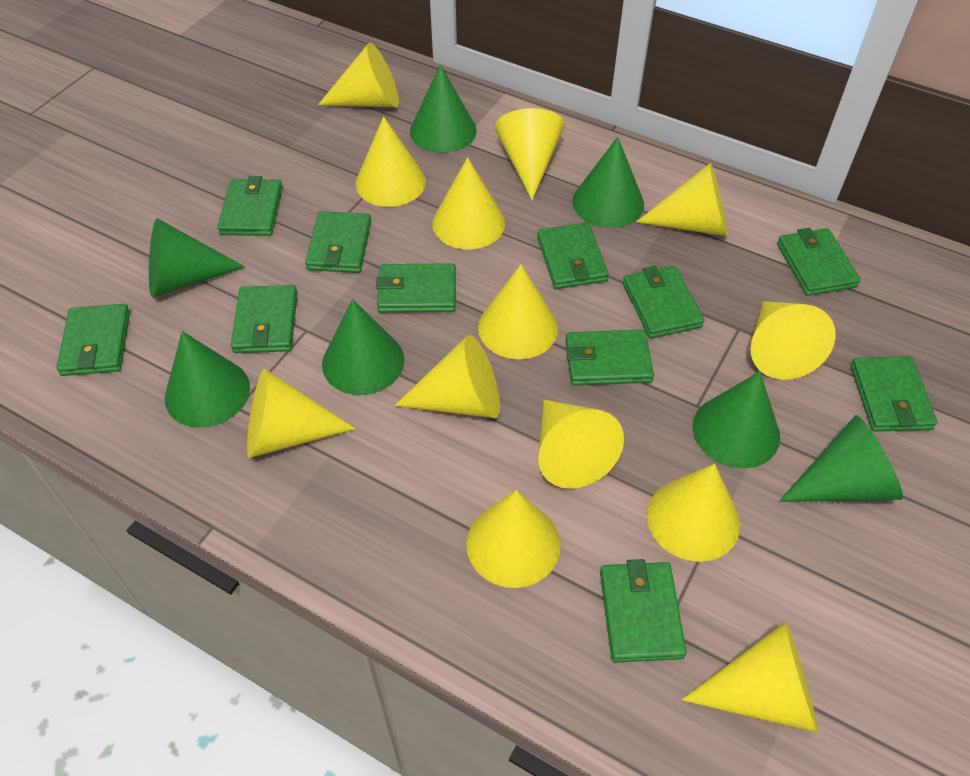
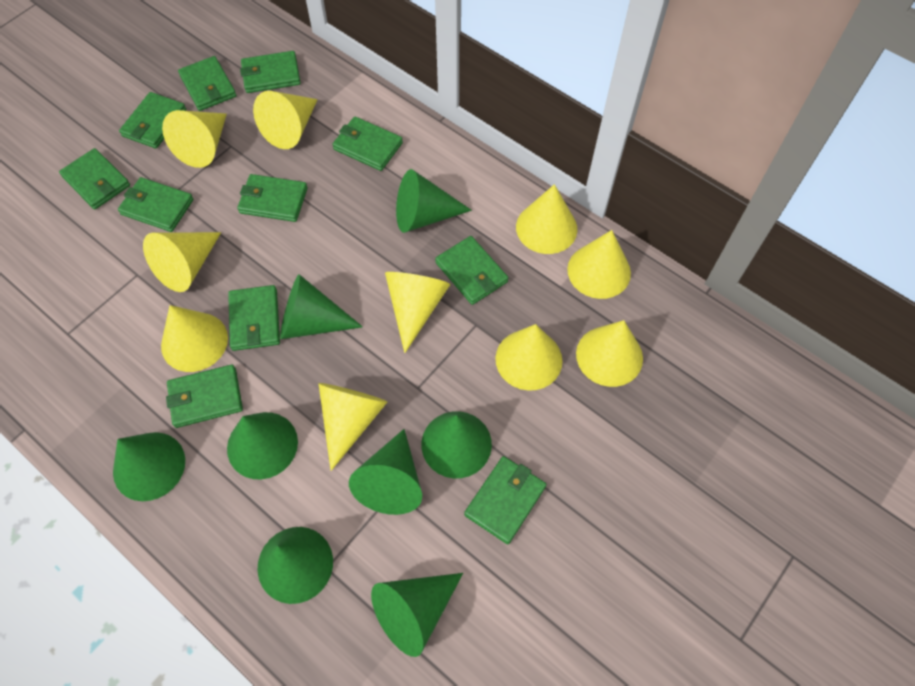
green cone: 7 -> 8
yellow cone: 13 -> 10

